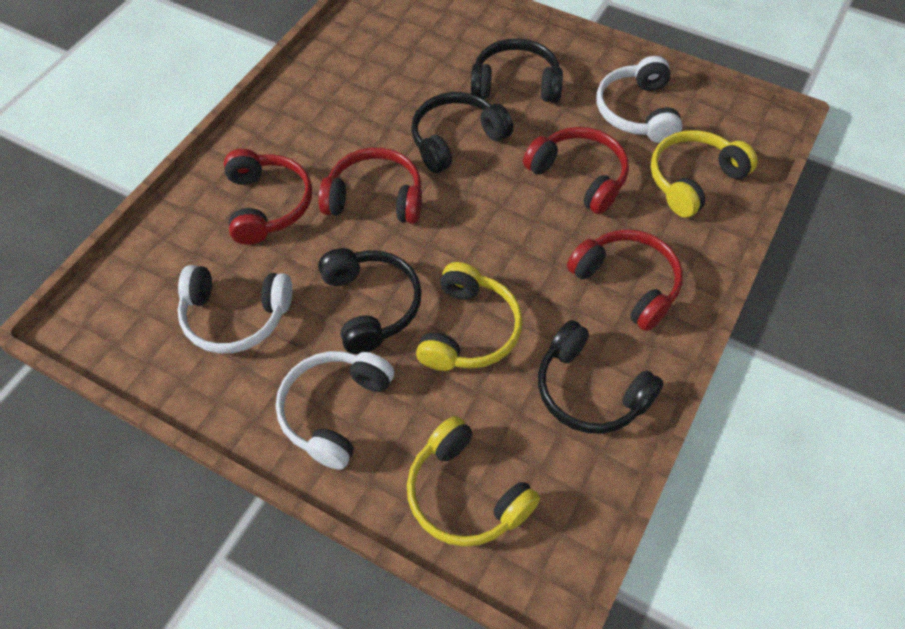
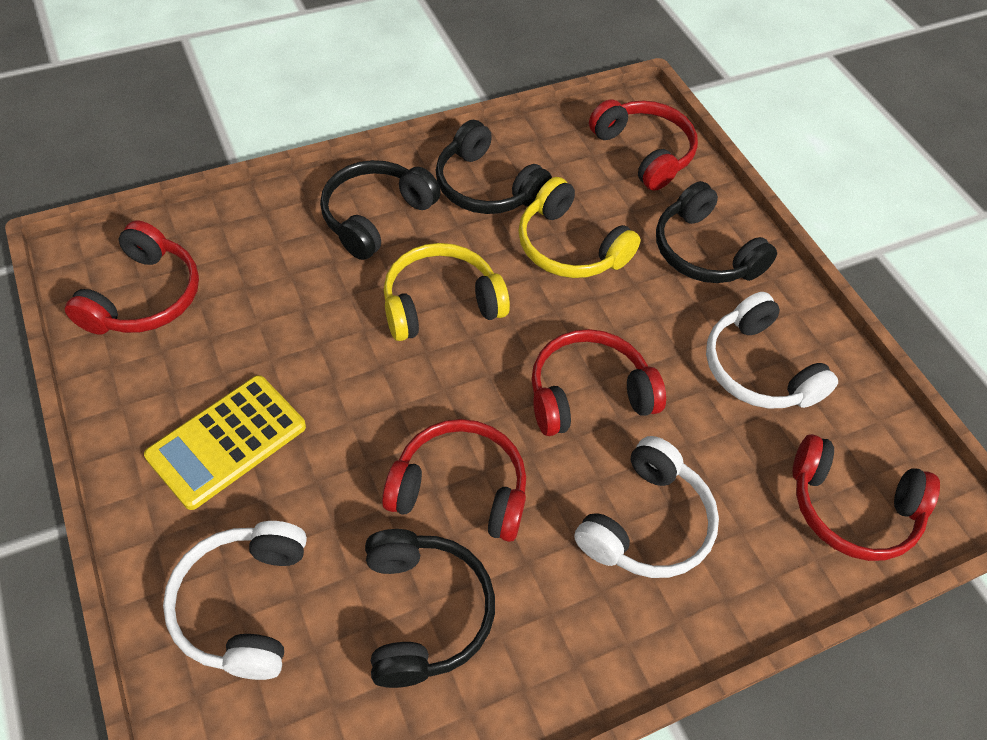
red headphones: 4 -> 5
yellow calculator: 0 -> 1
yellow headphones: 3 -> 2

